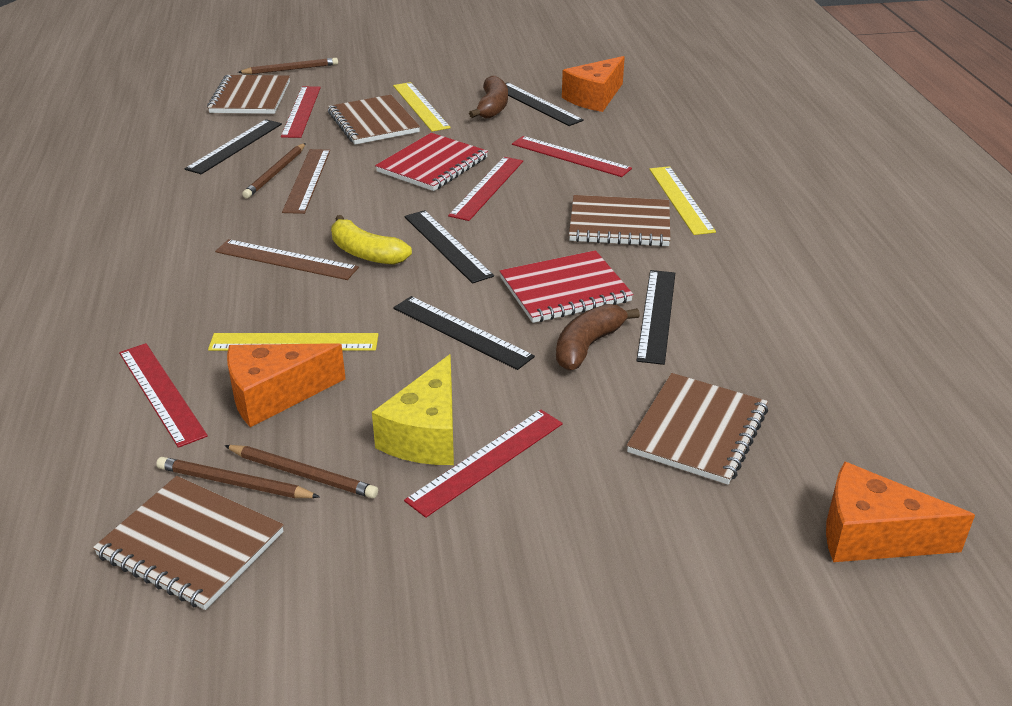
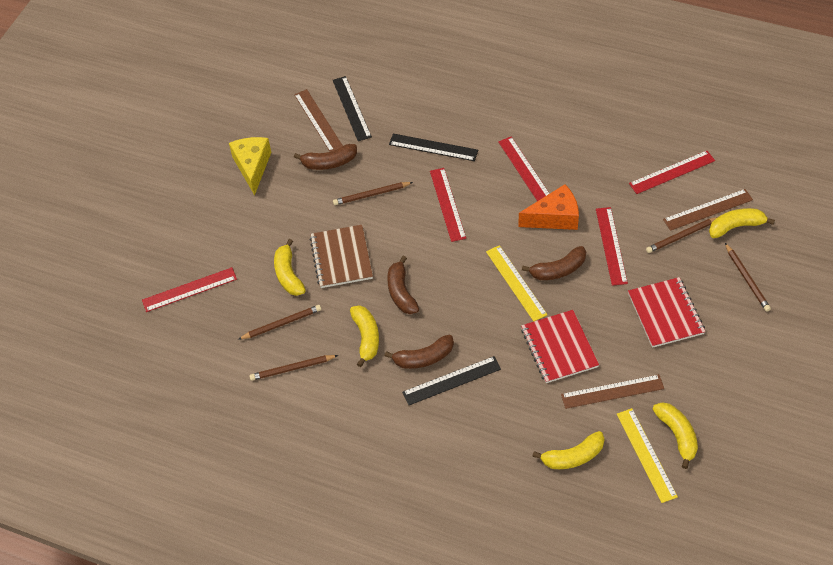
black ruler: 5 -> 3
brown banana: 2 -> 4
brown notebook: 5 -> 1
brown pencil: 4 -> 5
brown ruler: 2 -> 3
orange cheese: 3 -> 1
yellow banana: 1 -> 5
yellow ruler: 3 -> 2

